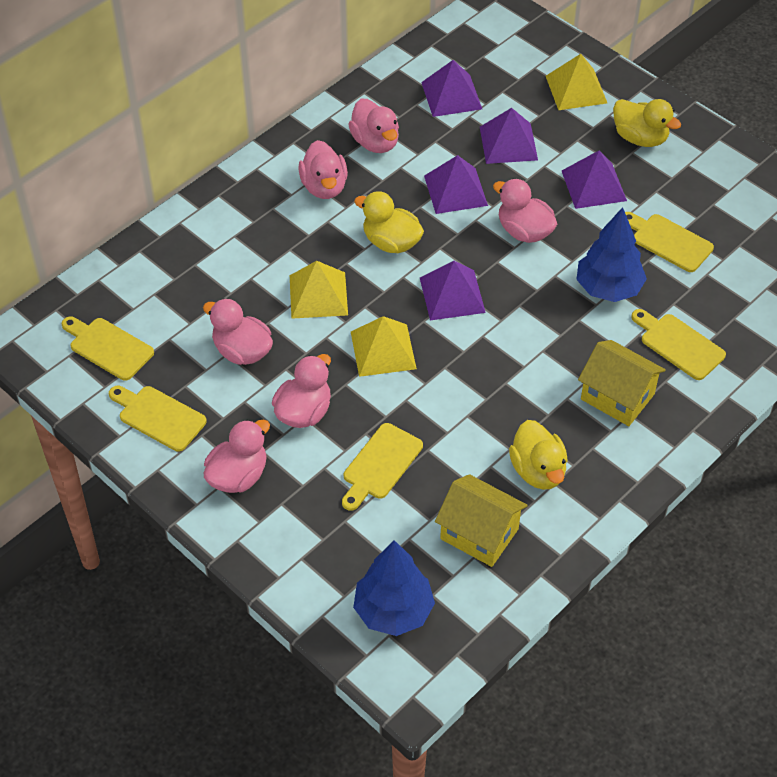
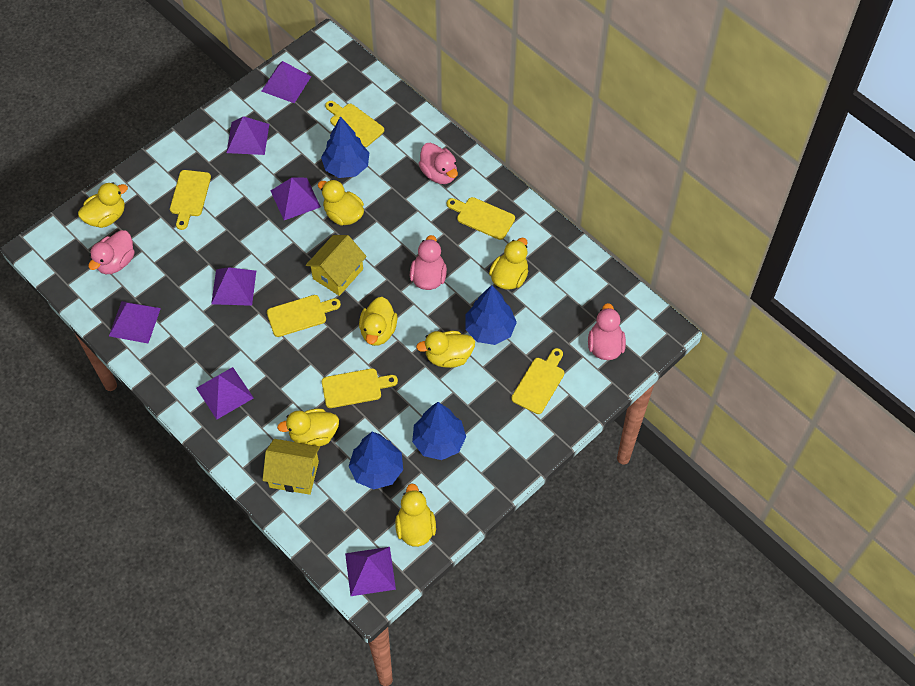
blue tree: 2 -> 4
pink duck: 6 -> 4
purple pyramid: 5 -> 7
yellow cutting board: 5 -> 6
yellow duck: 3 -> 7
yellow pyramid: 3 -> 0

